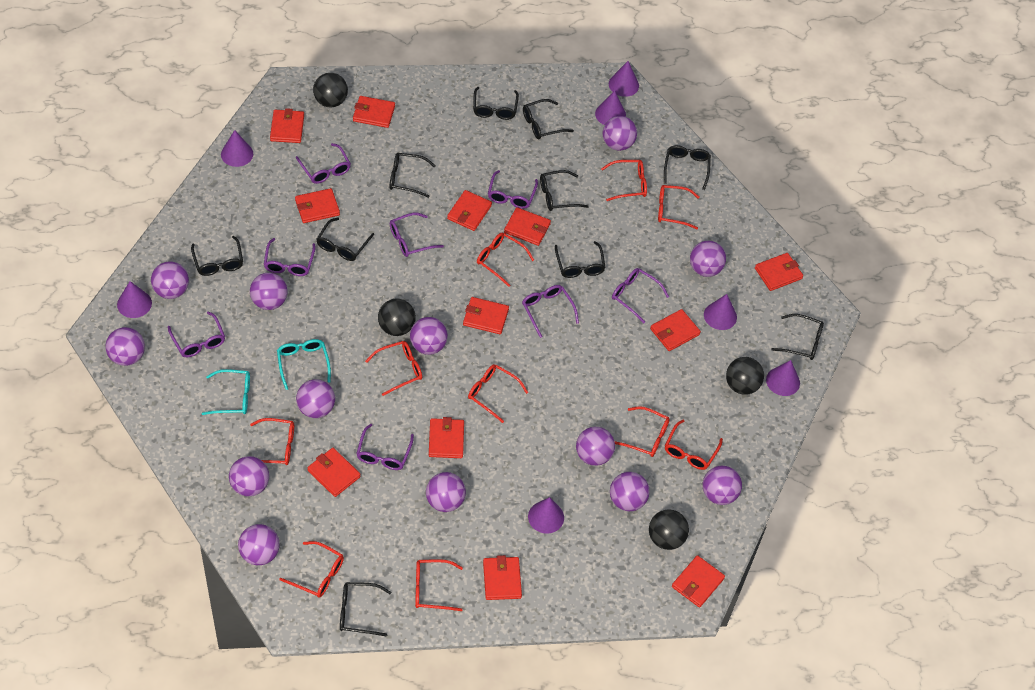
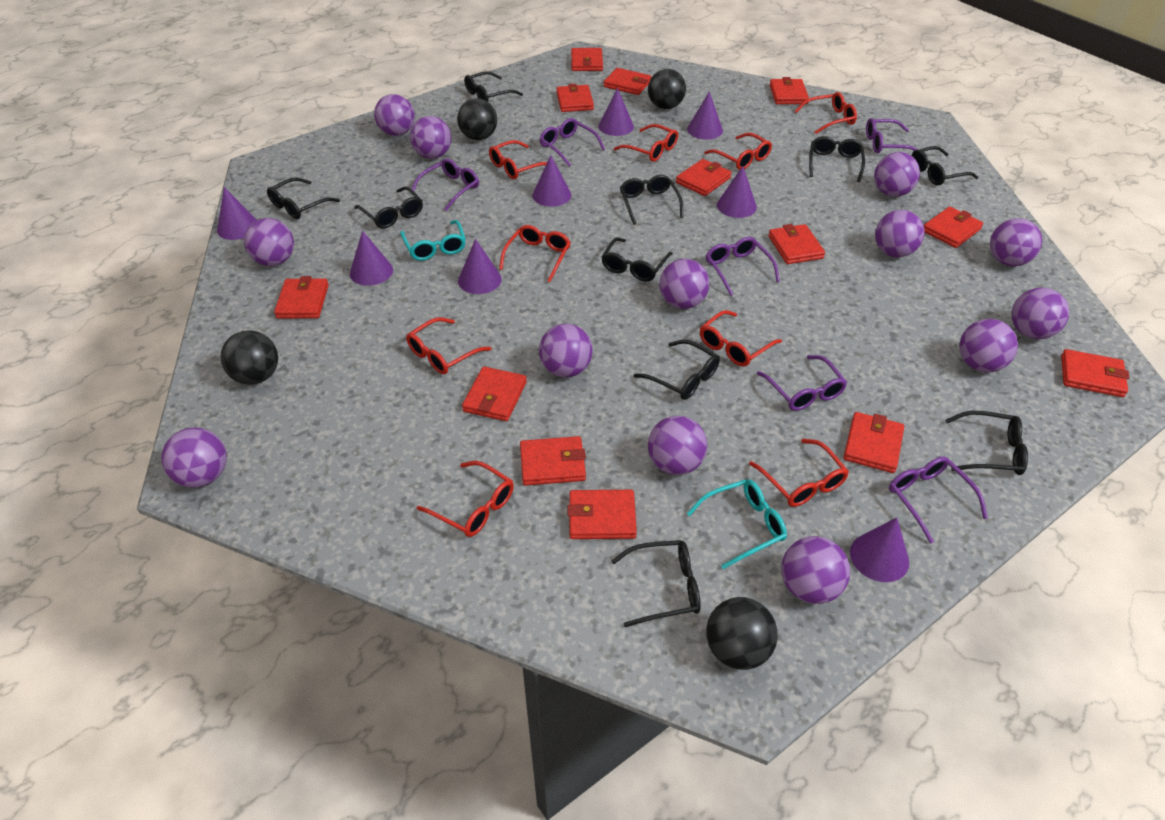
purple cone: 7 -> 8
purple glasses: 8 -> 6
red glasses: 10 -> 9
red wallet: 12 -> 13

